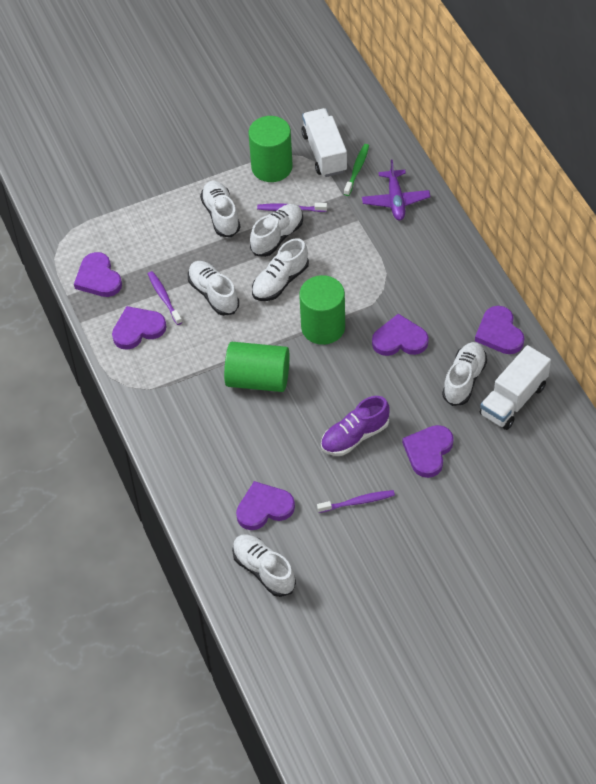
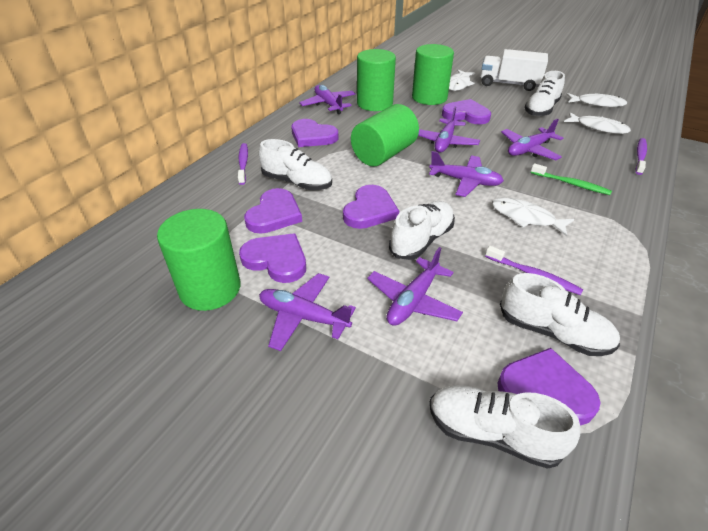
green cylinder: 3 -> 4
purple plane: 1 -> 6
purple shoe: 1 -> 0
white fish: 0 -> 4
white shoe: 6 -> 5
white truck: 2 -> 1

